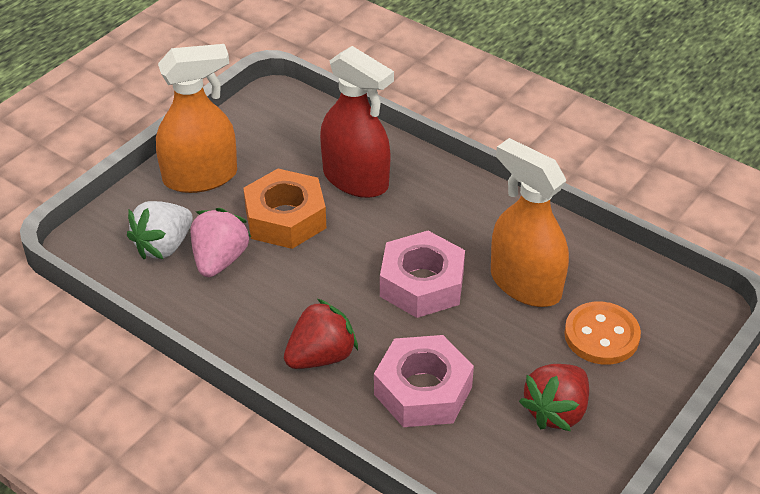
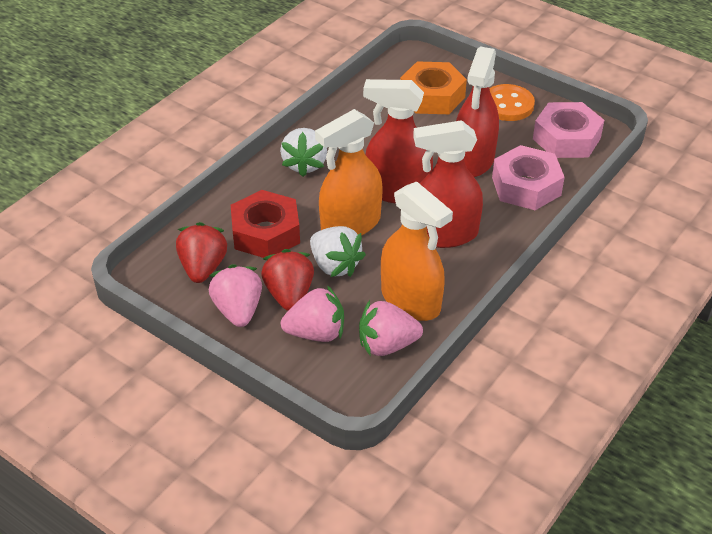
pink strawberry: 1 -> 3
red nut: 0 -> 1
red spray bottle: 1 -> 3
white strawberry: 1 -> 2

